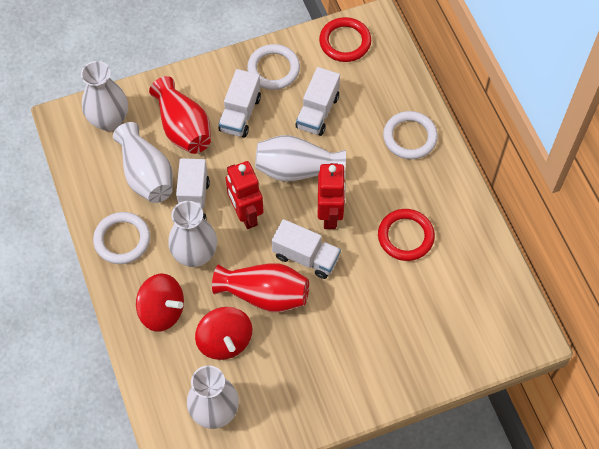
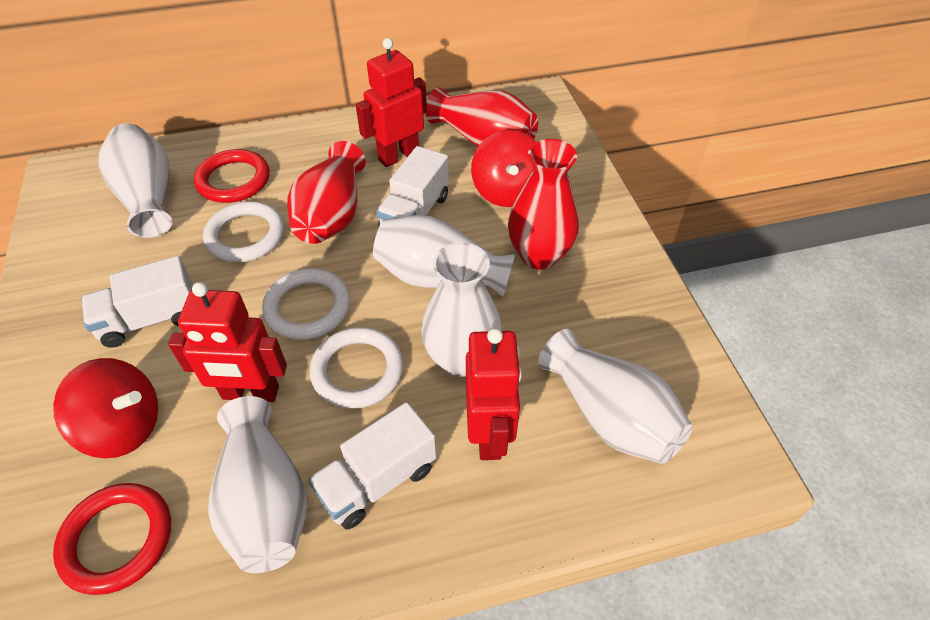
red robot: 2 -> 3
red vase: 2 -> 3
white truck: 4 -> 3

